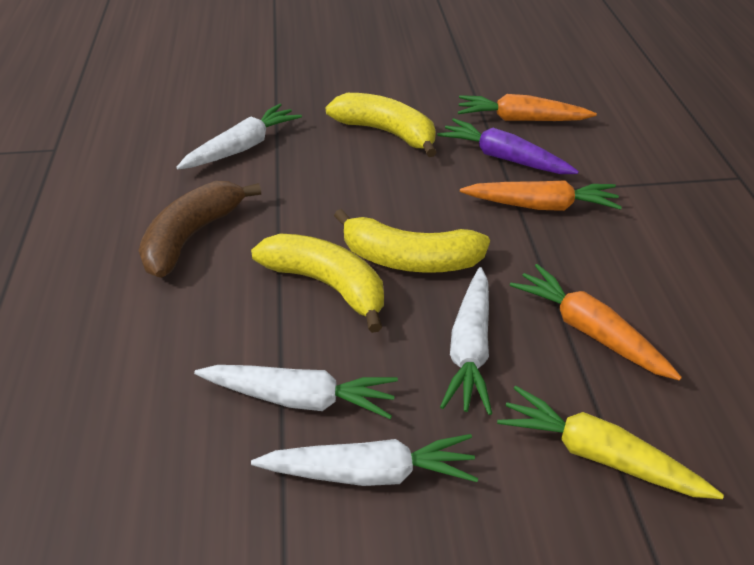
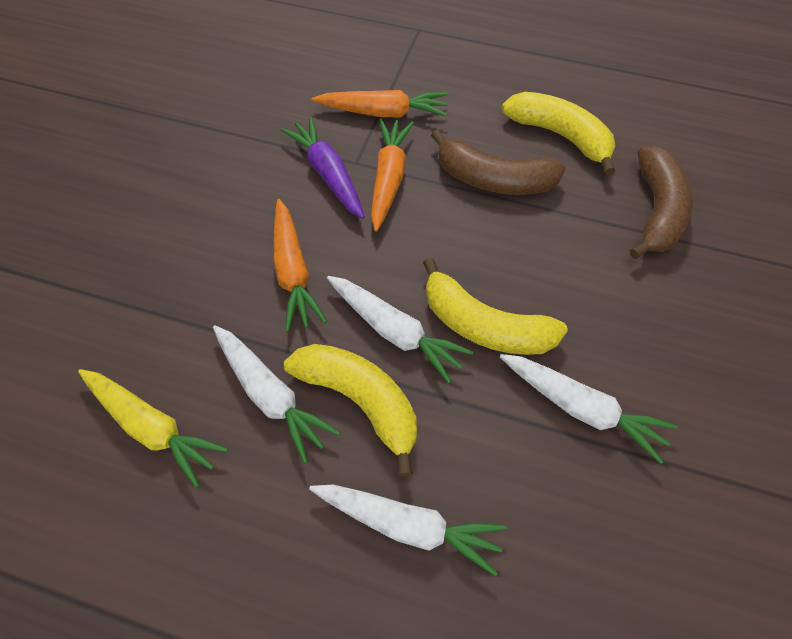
brown banana: 1 -> 2

